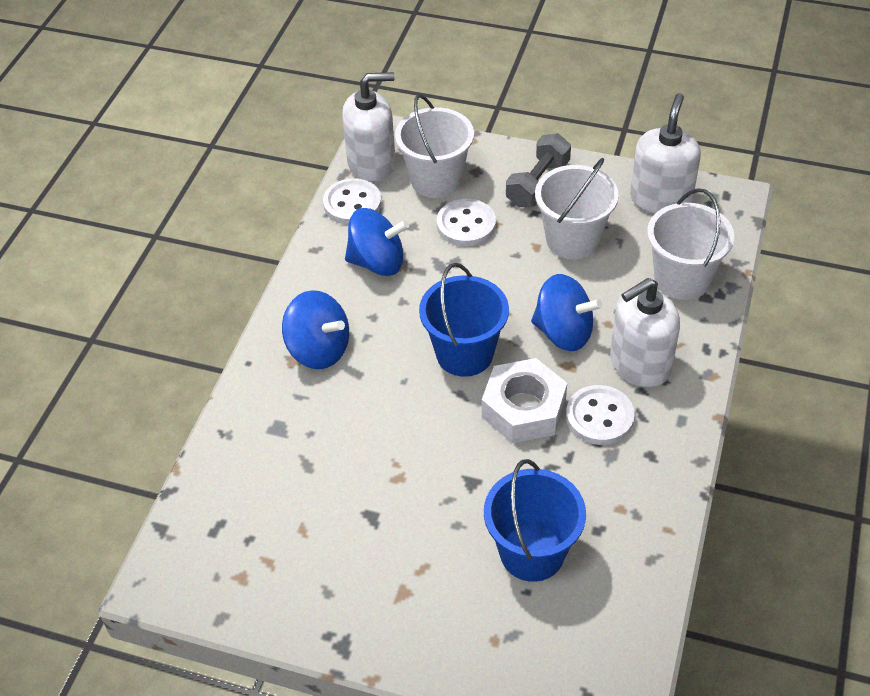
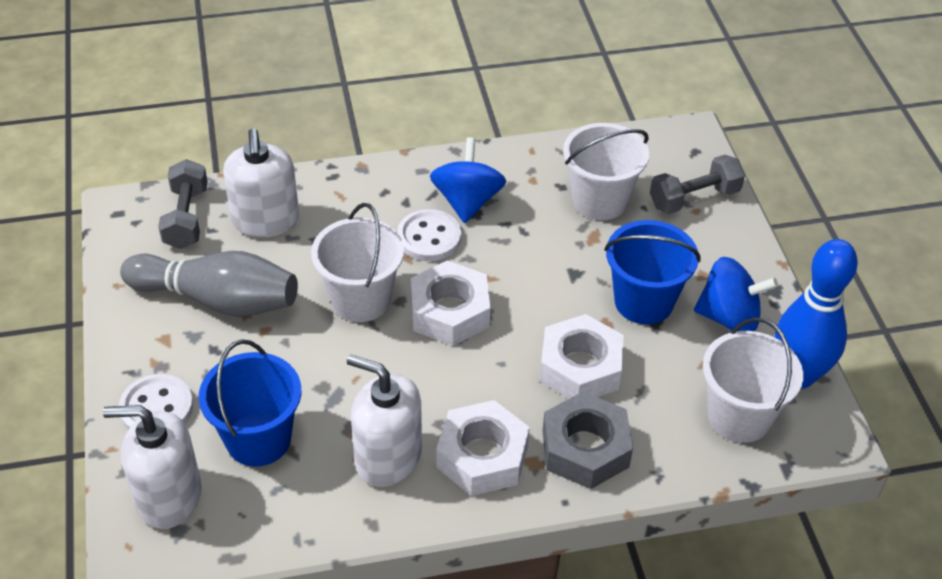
blue bowling pin: 0 -> 1
blue spinning top: 3 -> 2
grey bowling pin: 0 -> 1
grey dumbbell: 1 -> 2
grey nut: 0 -> 1
white button: 3 -> 2
white nut: 1 -> 3

